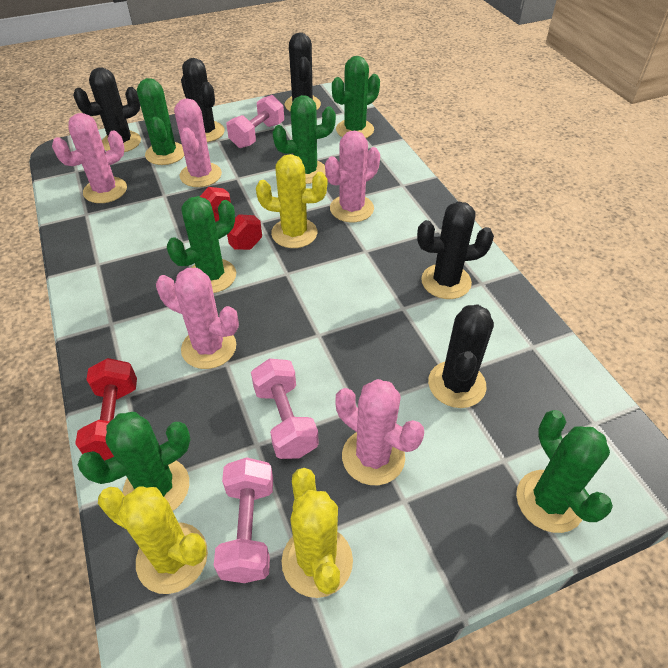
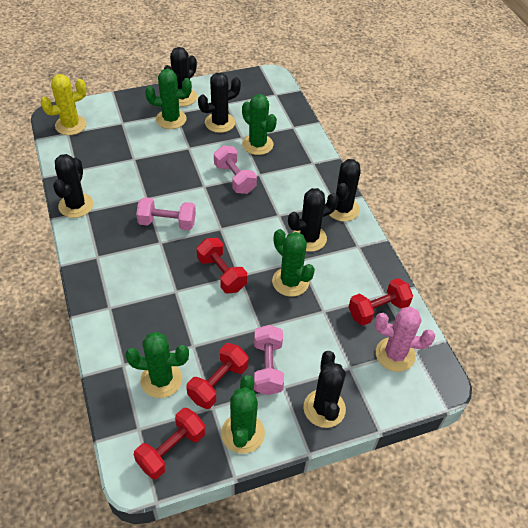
black cactus: 5 -> 6
green cactus: 6 -> 5
pink cactus: 5 -> 1
red dumbbell: 2 -> 4
yellow cactus: 3 -> 1

